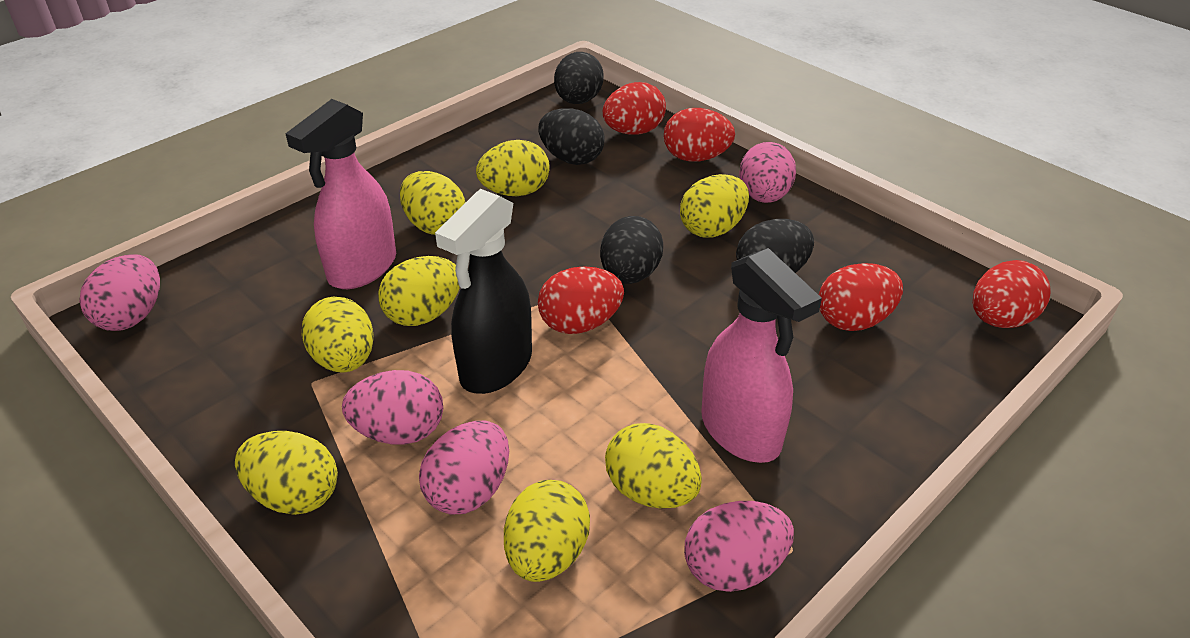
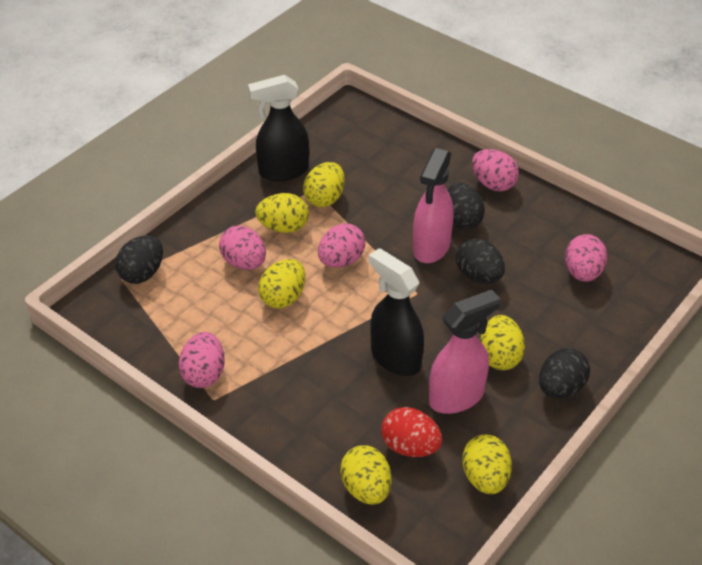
black spray bottle: 1 -> 2
red egg: 5 -> 1
yellow egg: 8 -> 6

